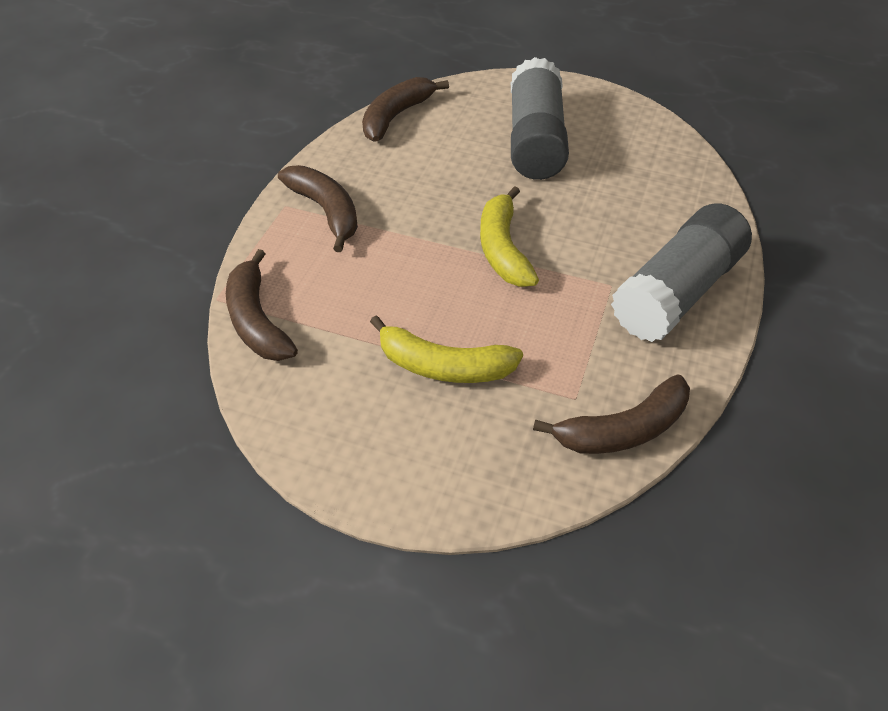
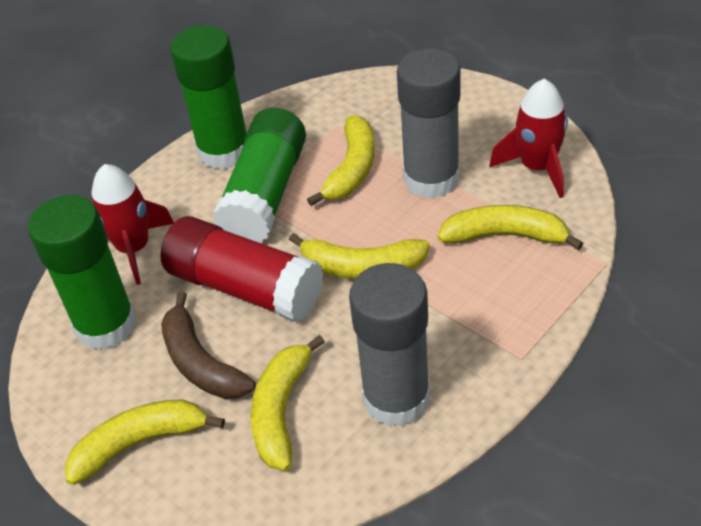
brown banana: 4 -> 1
green glue stick: 0 -> 3
red glue stick: 0 -> 1
red rocket: 0 -> 2
yellow banana: 2 -> 5

